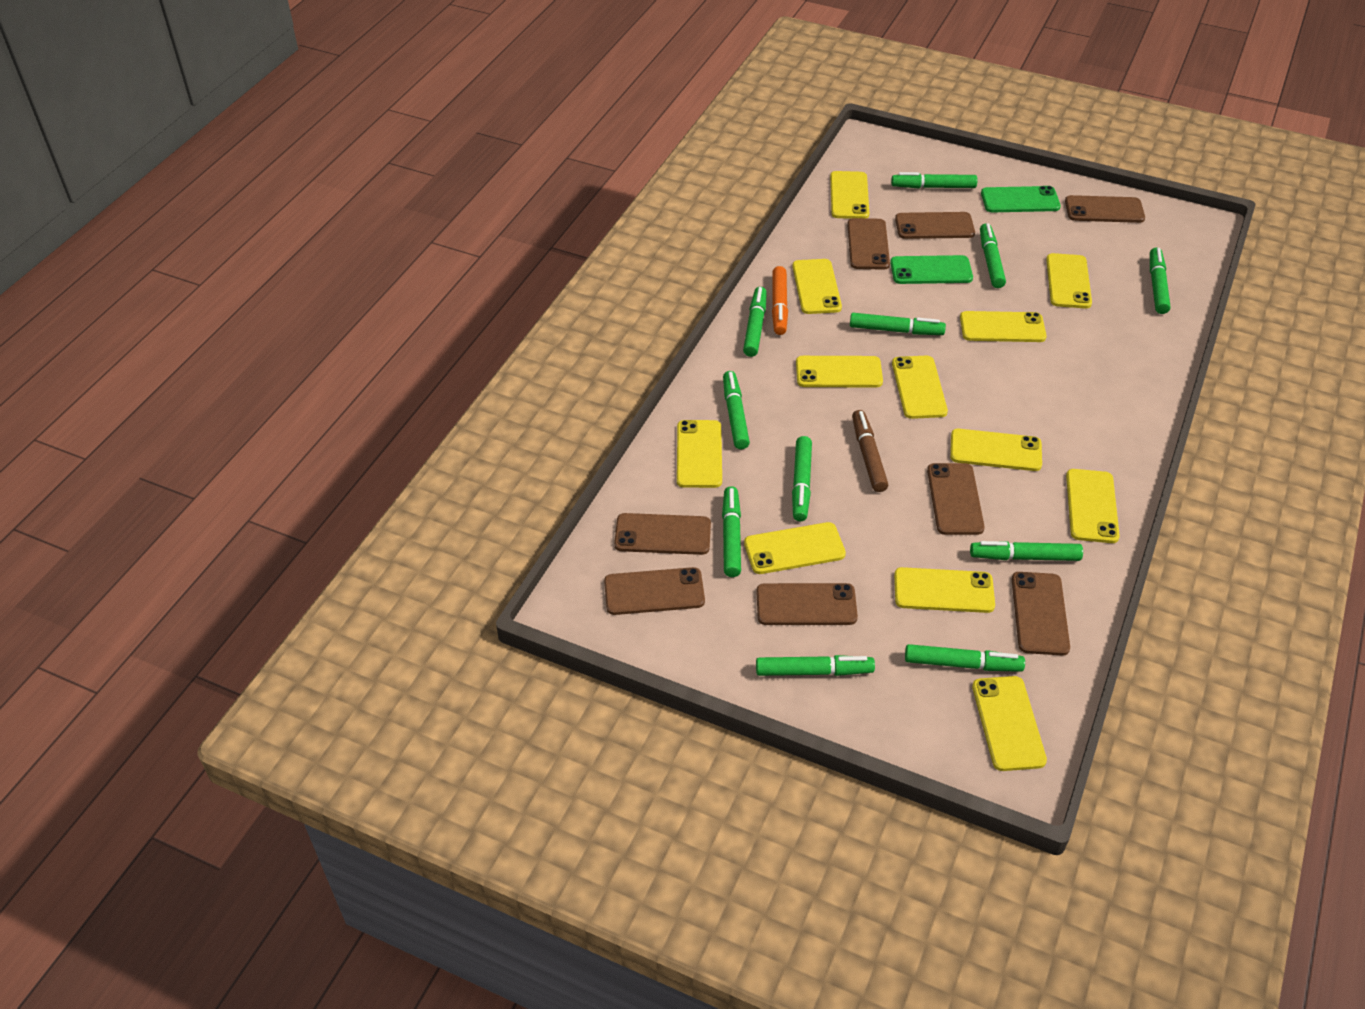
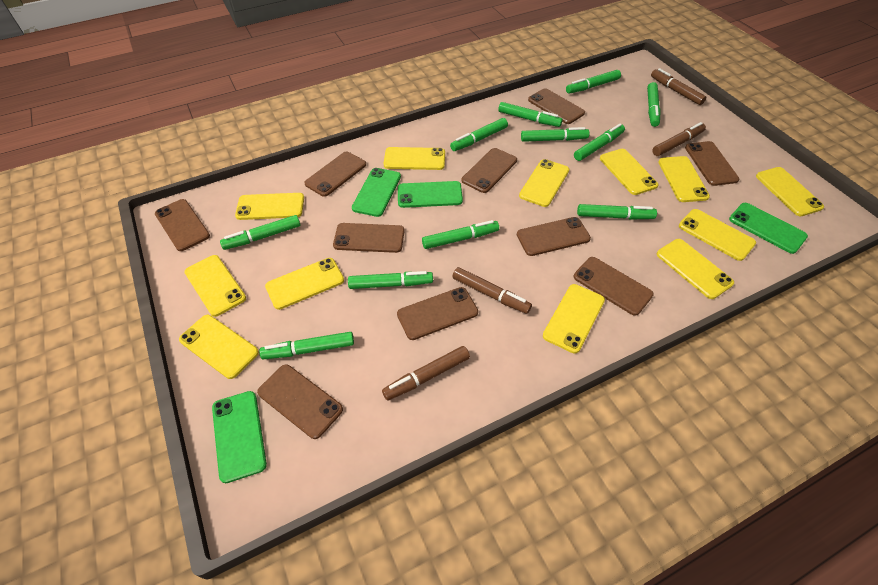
brown marker: 1 -> 4
brown phone: 8 -> 10
green phone: 2 -> 4
orange marker: 1 -> 0

